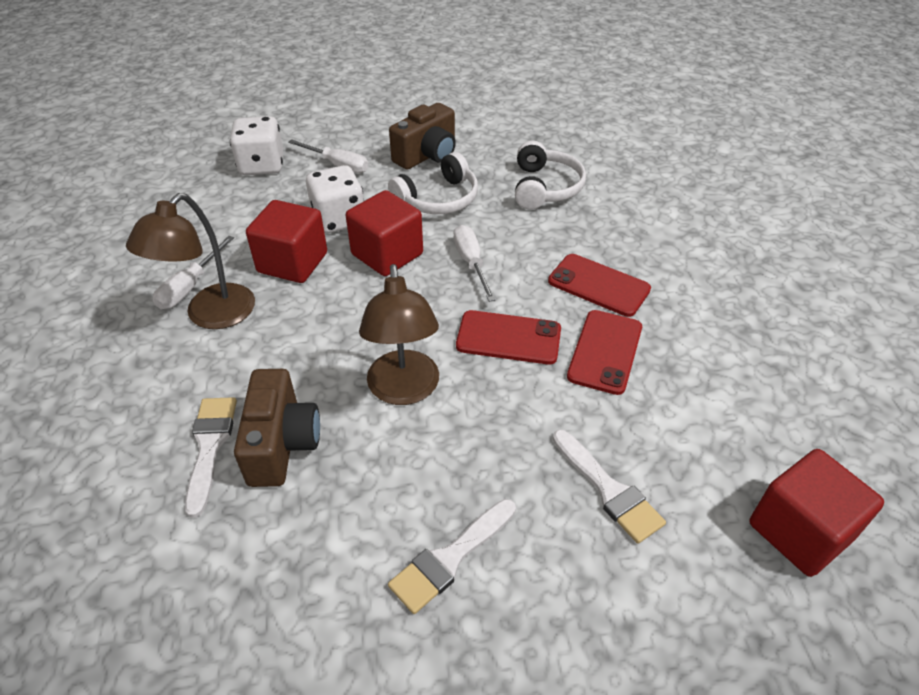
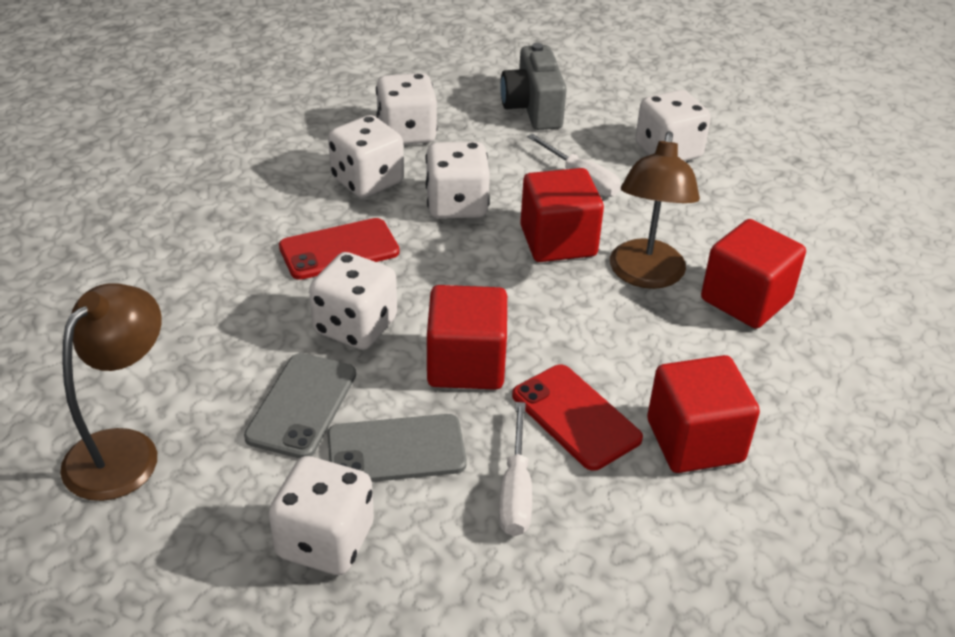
brown camera: 2 -> 0
grey camera: 0 -> 1
grey phone: 0 -> 2
red cube: 3 -> 4
red phone: 3 -> 2
white brush: 3 -> 0
white dice: 2 -> 6
white headphones: 2 -> 0
white screwdriver: 3 -> 2

